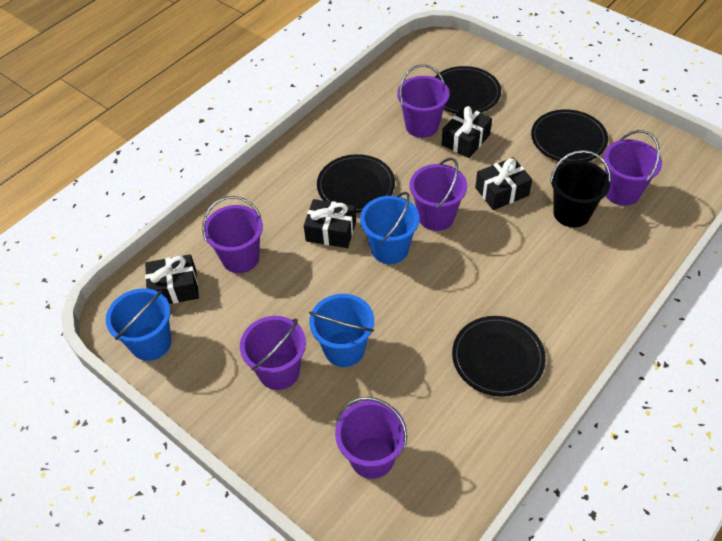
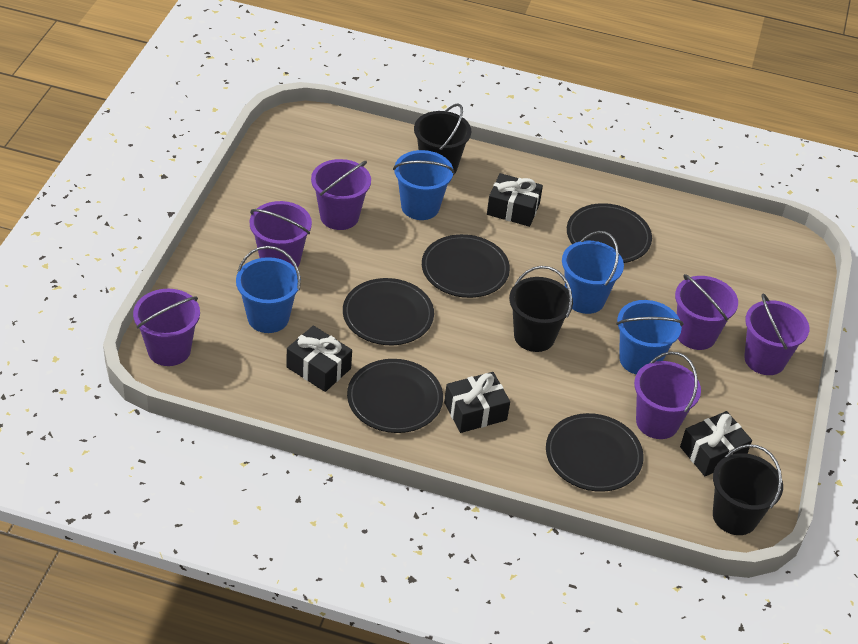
black bucket: 1 -> 3
black plate: 4 -> 5
blue bucket: 3 -> 4

